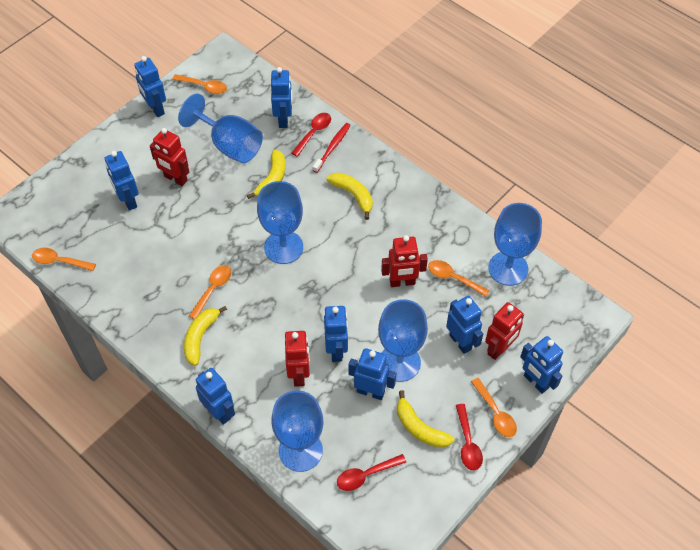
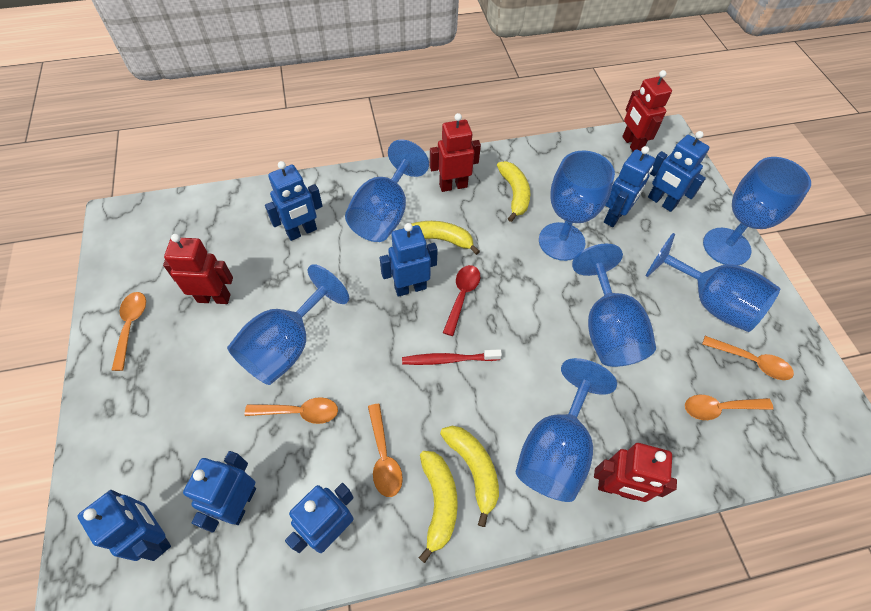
blue goblet: 5 -> 7
blue robot: 8 -> 7
red spoon: 3 -> 1

